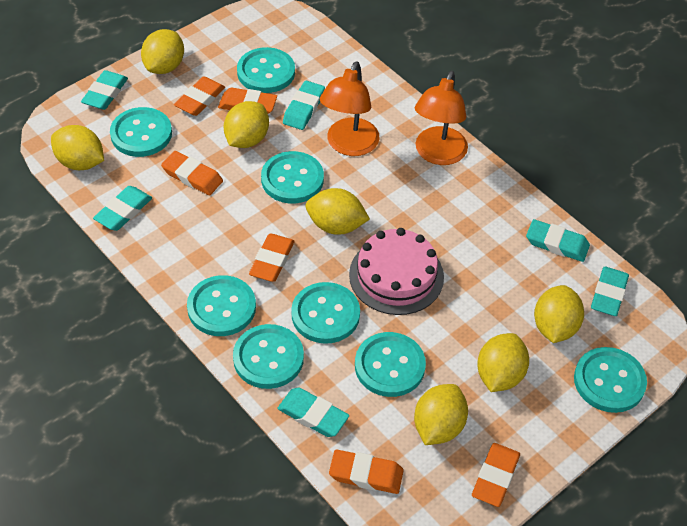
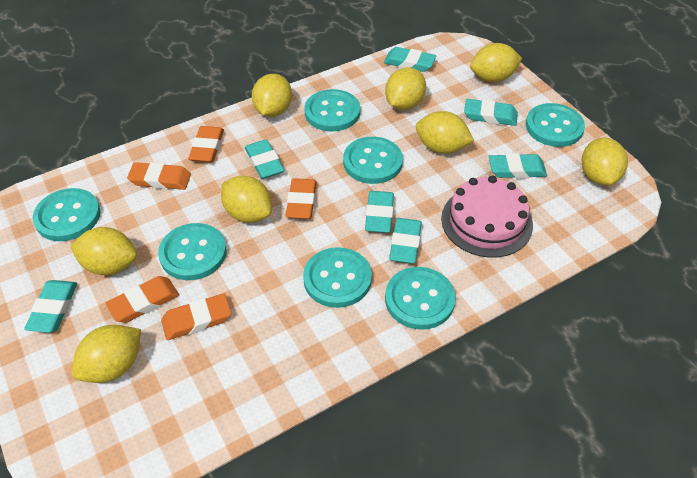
orange eraser: 6 -> 5
orange lamp: 2 -> 0
turquoise button: 8 -> 7
turquoise eraser: 6 -> 7
yellow lemon: 7 -> 8

